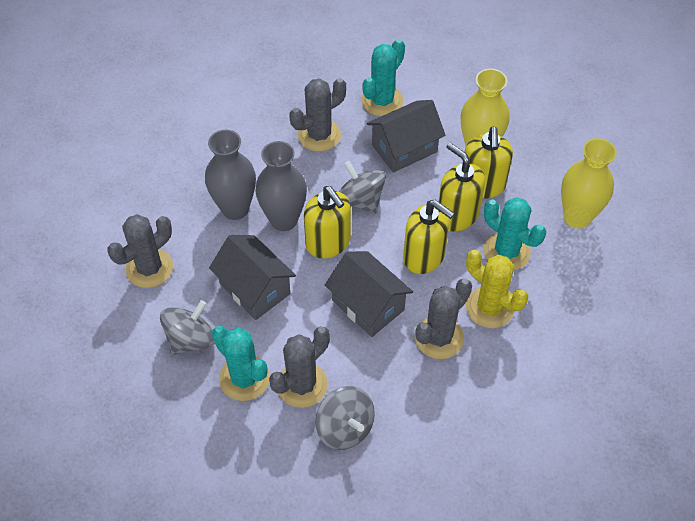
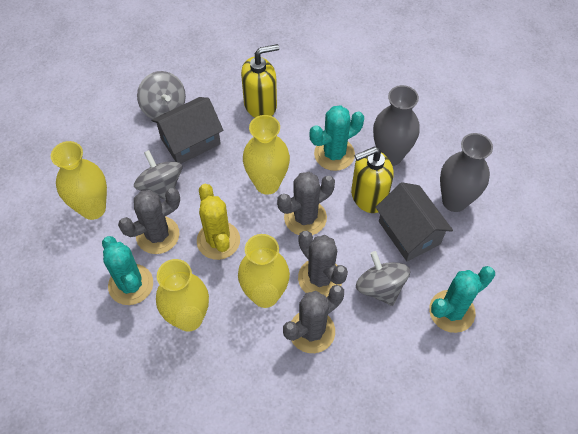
grey house: 3 -> 2
yellow soap dispenser: 4 -> 2
yellow vase: 2 -> 4

